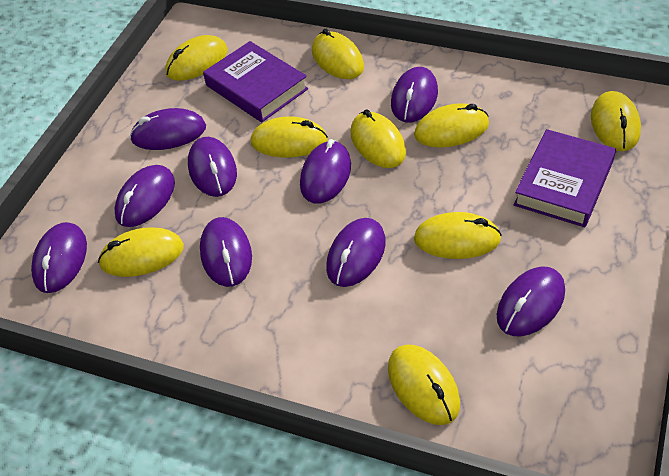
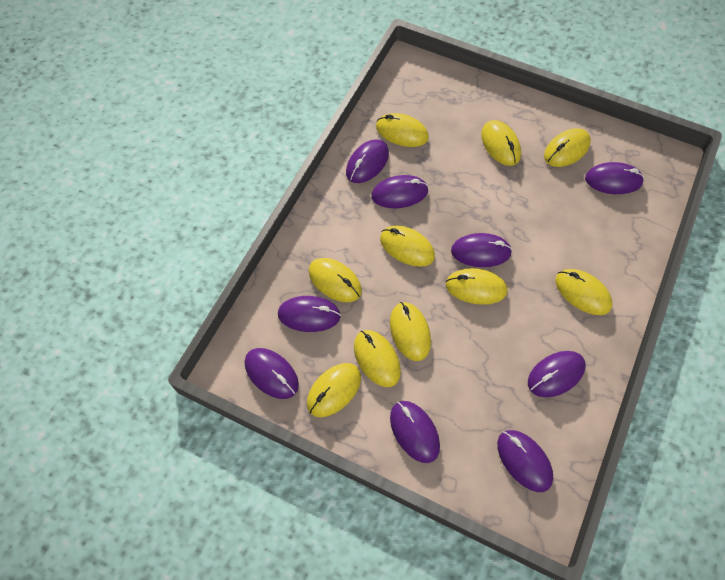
purple book: 2 -> 0
yellow mouse: 9 -> 10

